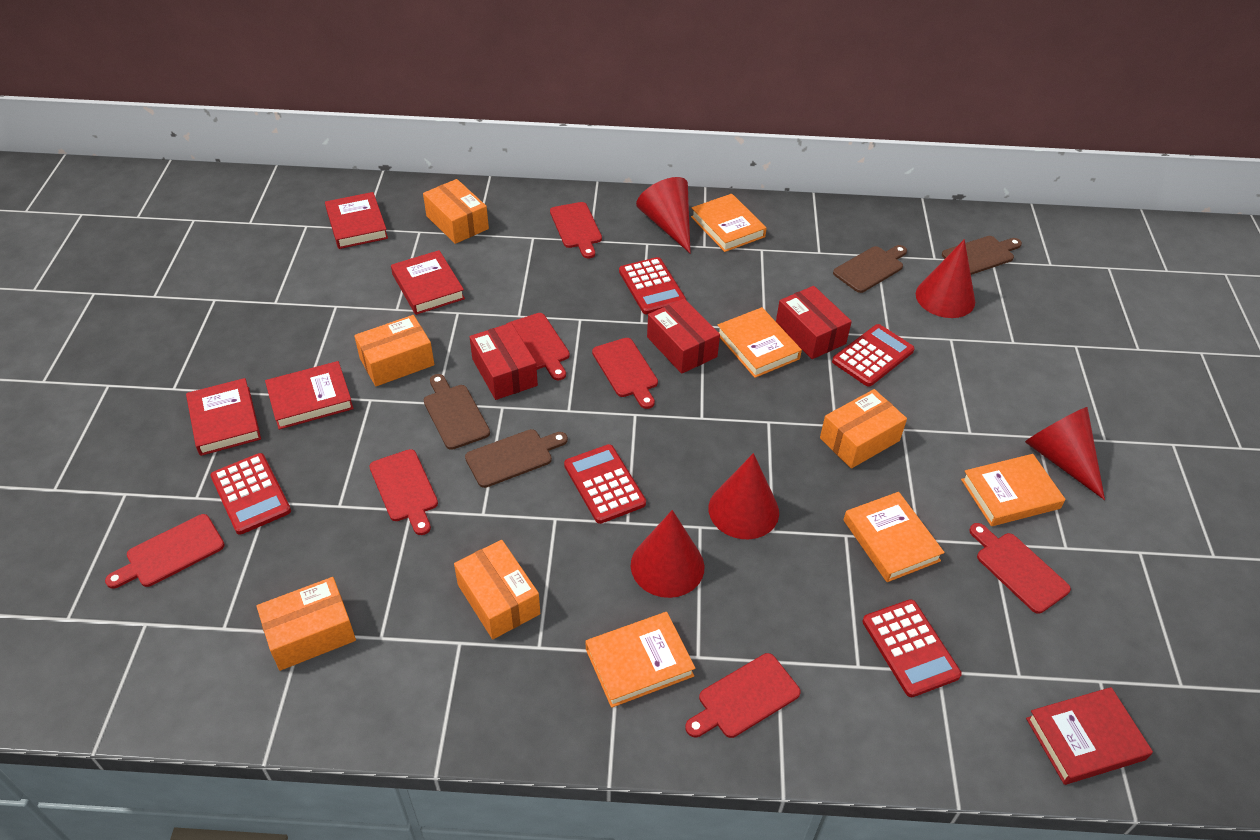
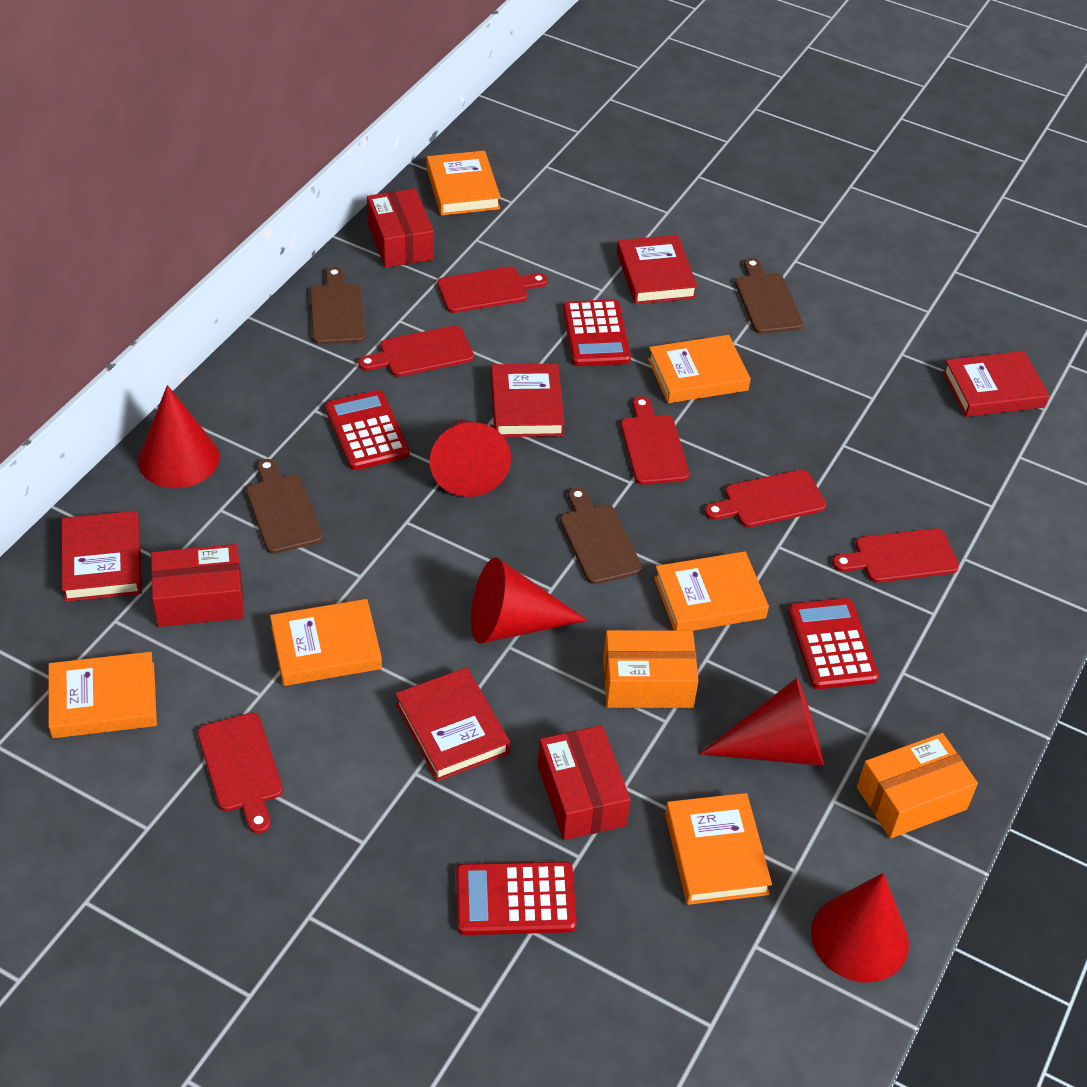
orange book: 5 -> 6
orange box: 5 -> 2
red calculator: 5 -> 4
red cutting board: 7 -> 6

